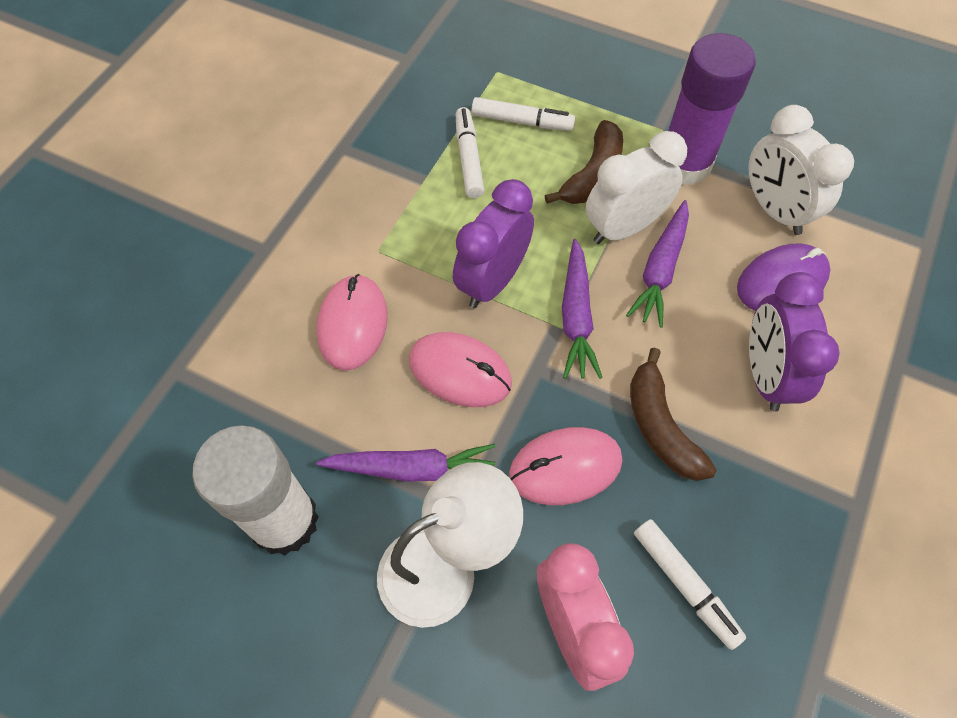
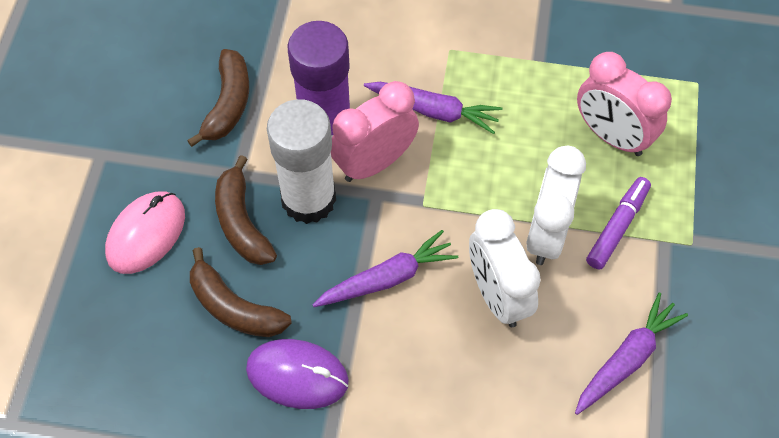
brown banana: 2 -> 3
pink clock: 1 -> 2
pink mouse: 3 -> 1
purple clock: 2 -> 0
purple marker: 0 -> 1
white lamp: 1 -> 0
white marker: 3 -> 0

